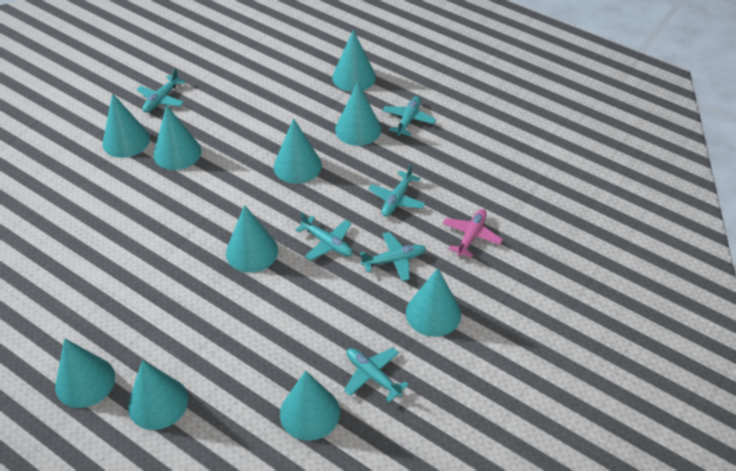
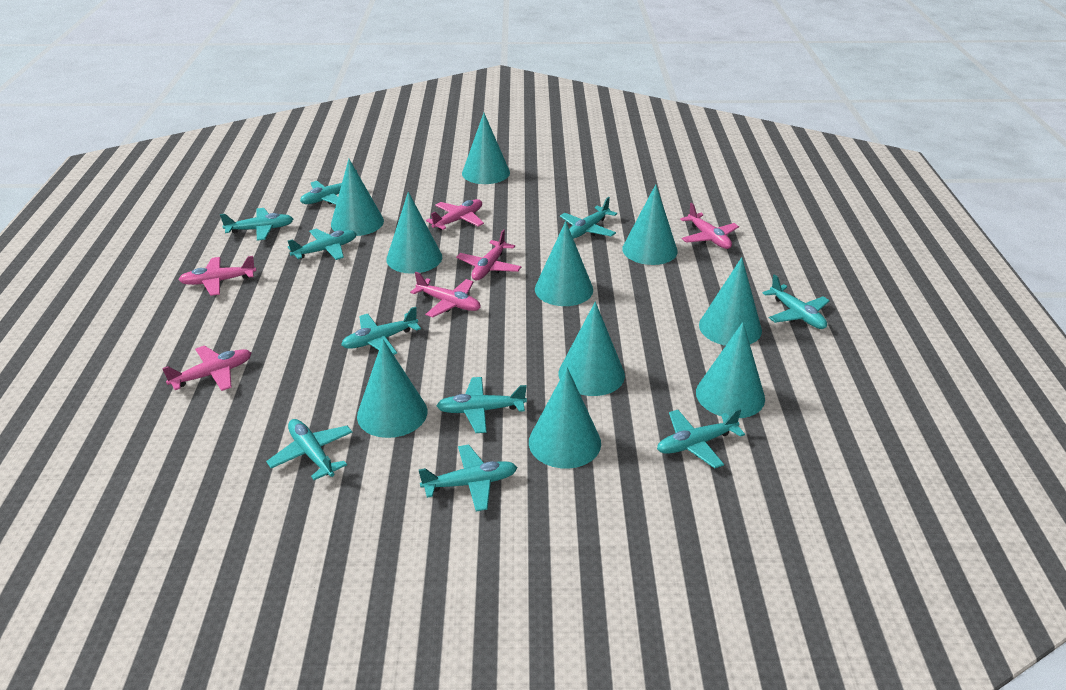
pink plane: 1 -> 6
turquoise plane: 6 -> 10

